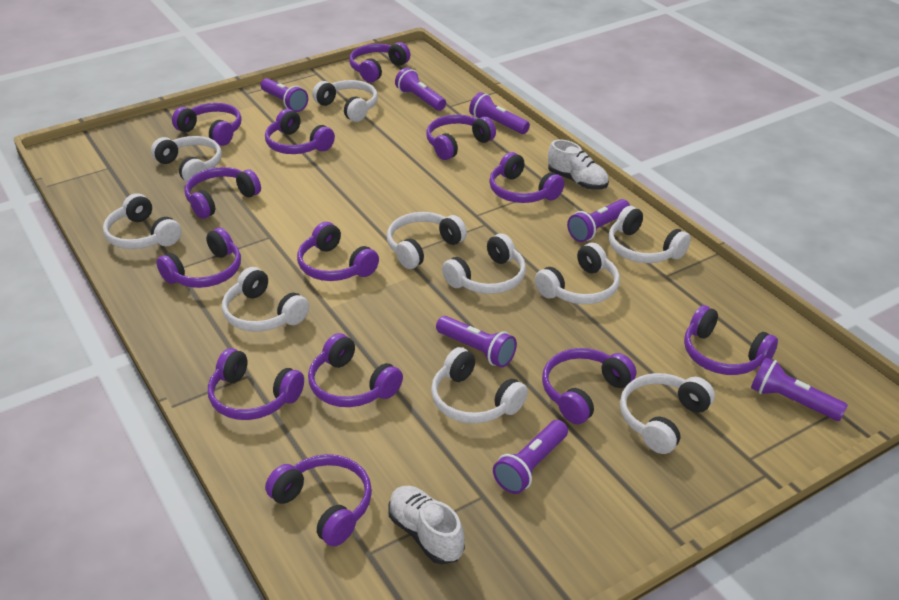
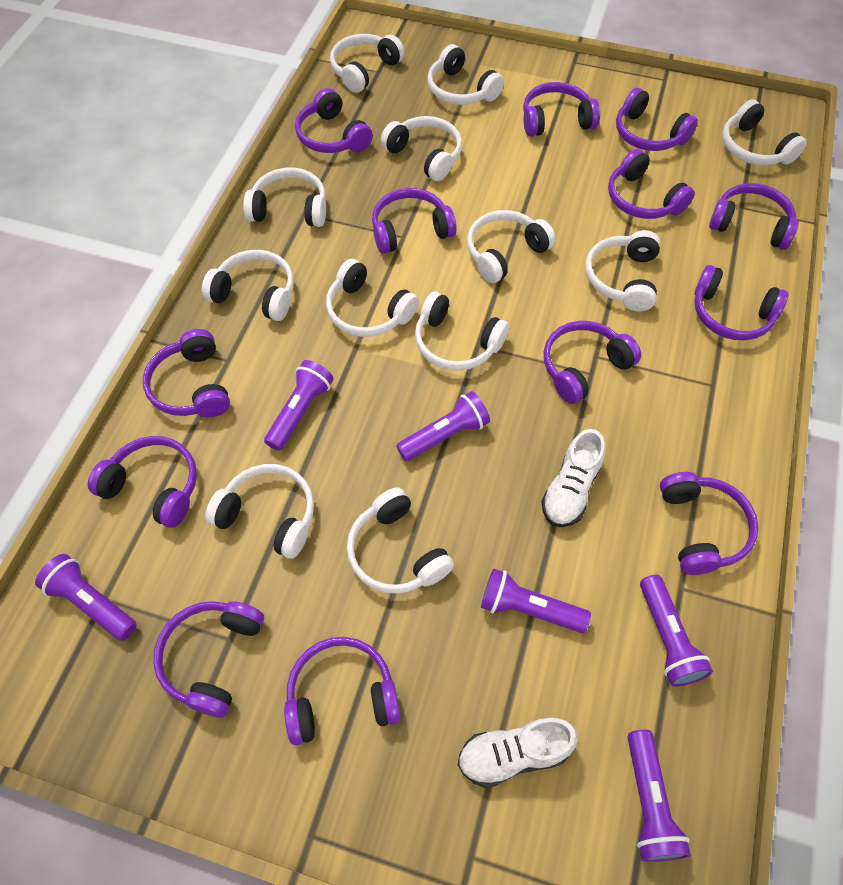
purple flashlight: 7 -> 6
white headphones: 10 -> 12

